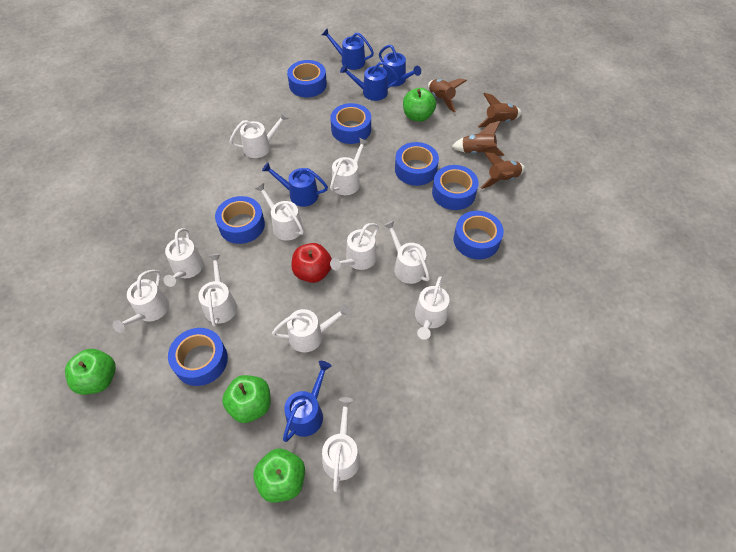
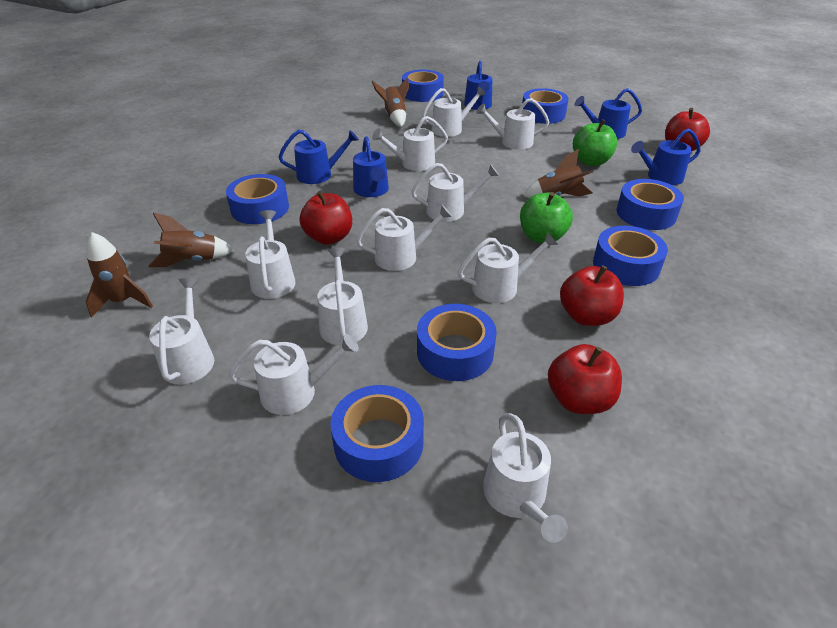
green apple: 4 -> 2
red apple: 1 -> 4

